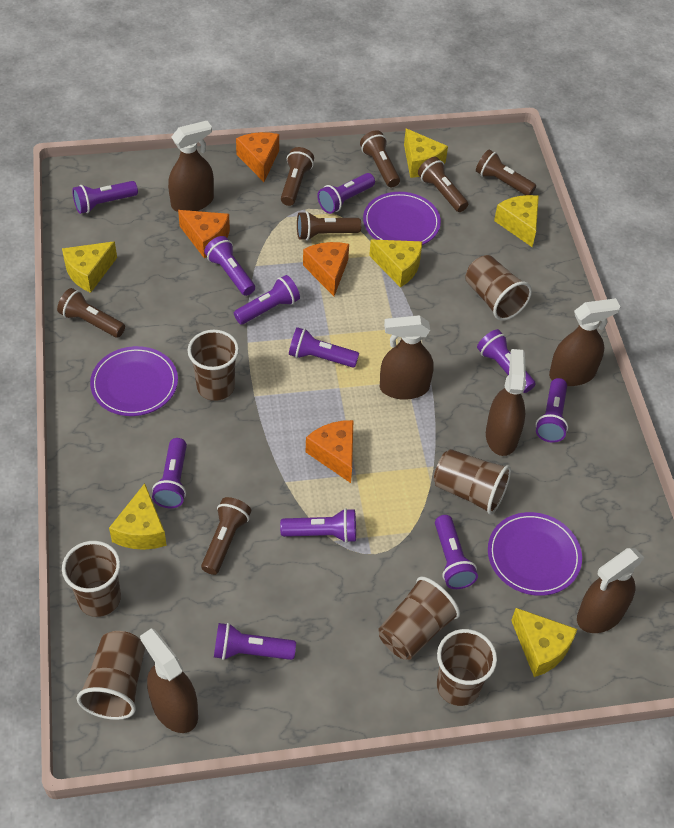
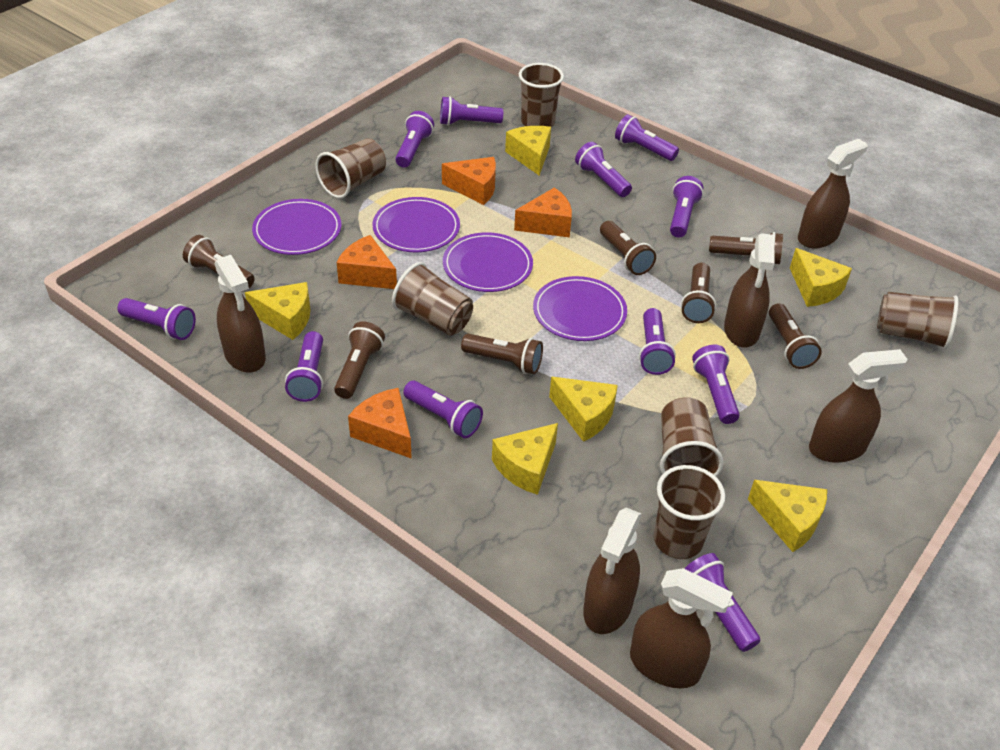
brown cup: 7 -> 6
purple plate: 3 -> 4

